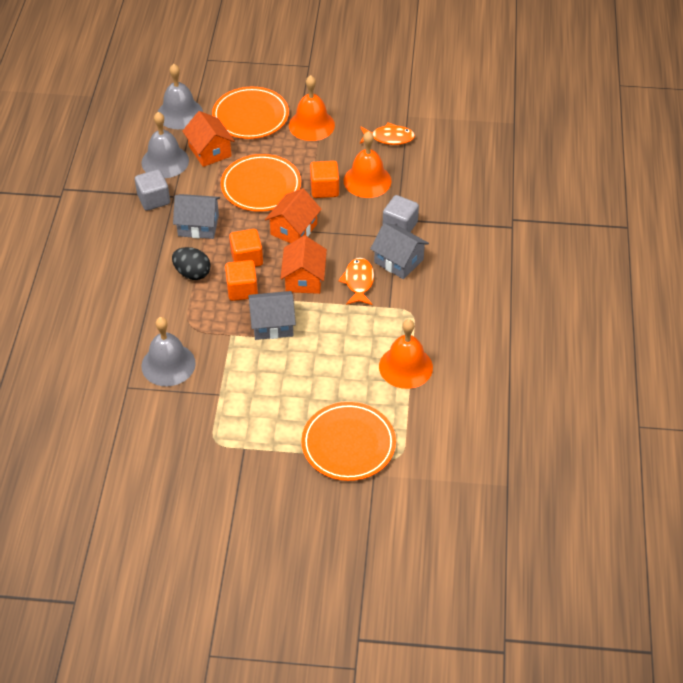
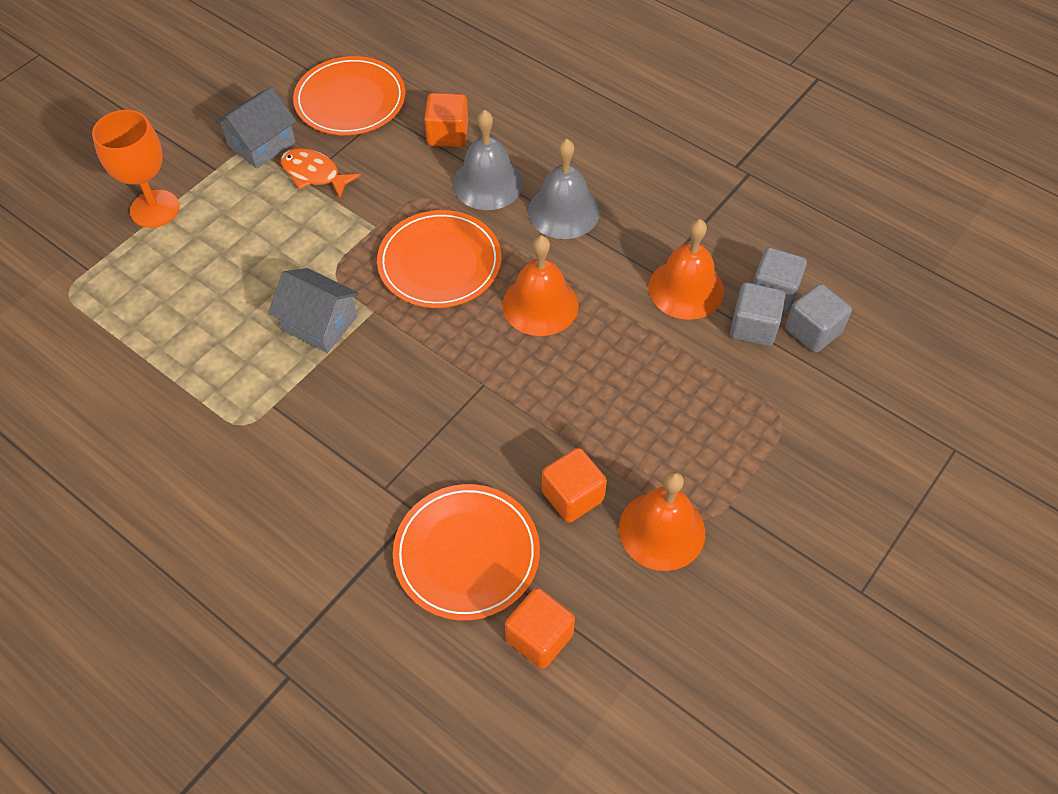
black egg: 1 -> 0
grey bell: 3 -> 2
grey cube: 2 -> 3
grey house: 3 -> 2
orange fish: 2 -> 1
orange goblet: 0 -> 1
orange house: 3 -> 0

